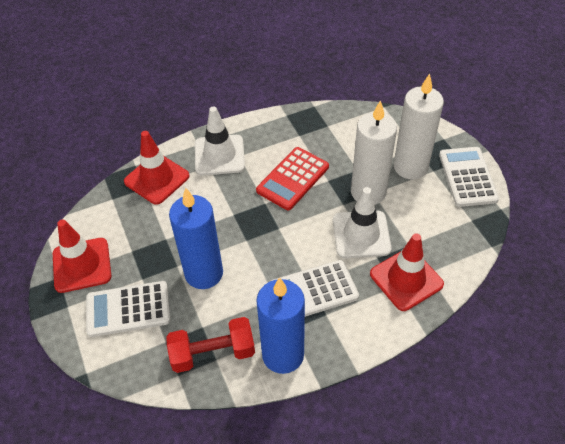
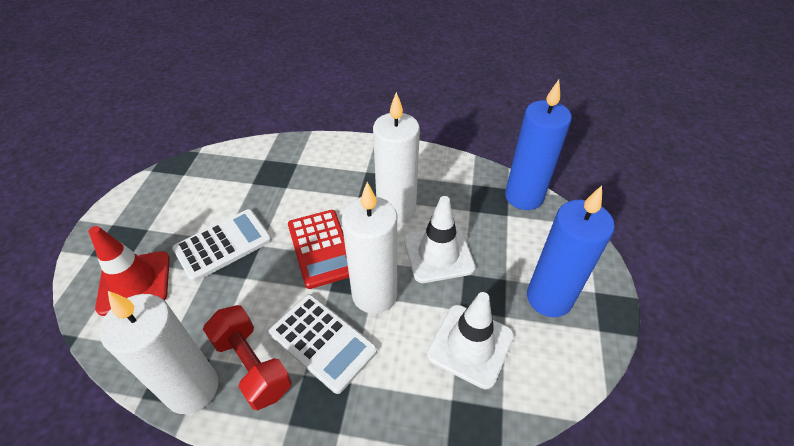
red traffic cone: 3 -> 1
white calculator: 3 -> 2
white candle: 2 -> 3

